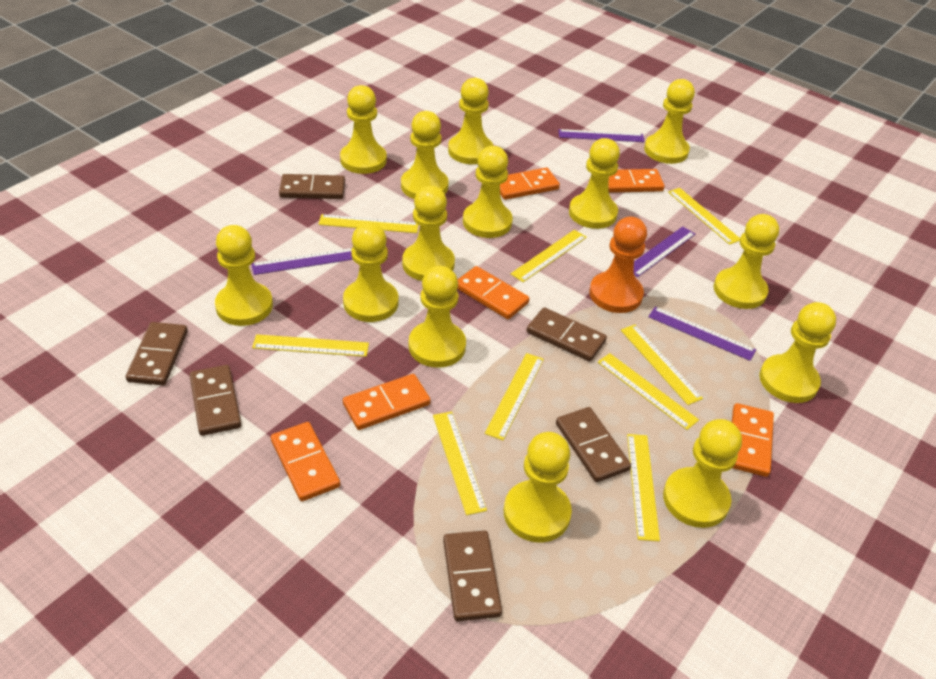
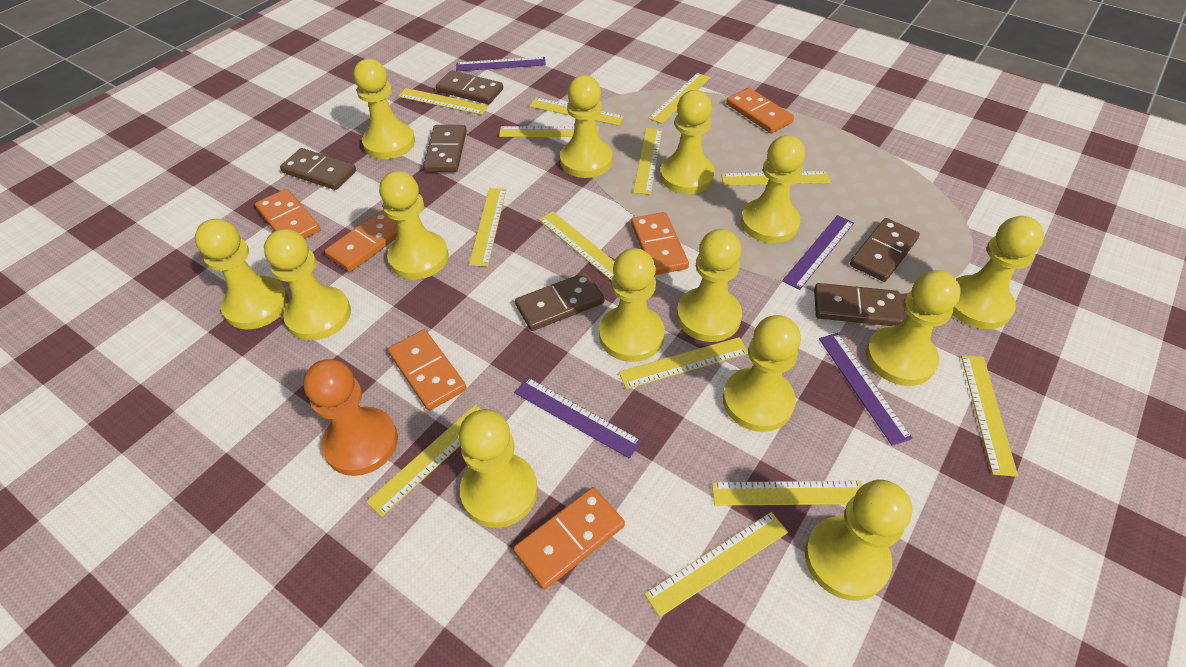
yellow ruler: 9 -> 13

